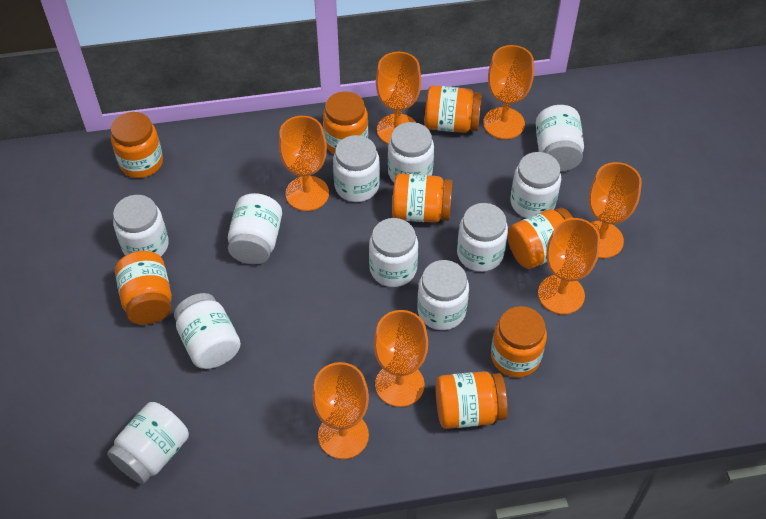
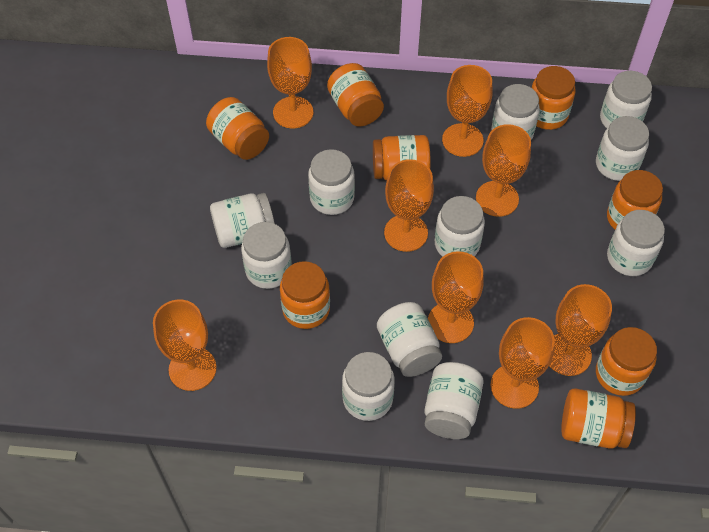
orange goblet: 7 -> 8

